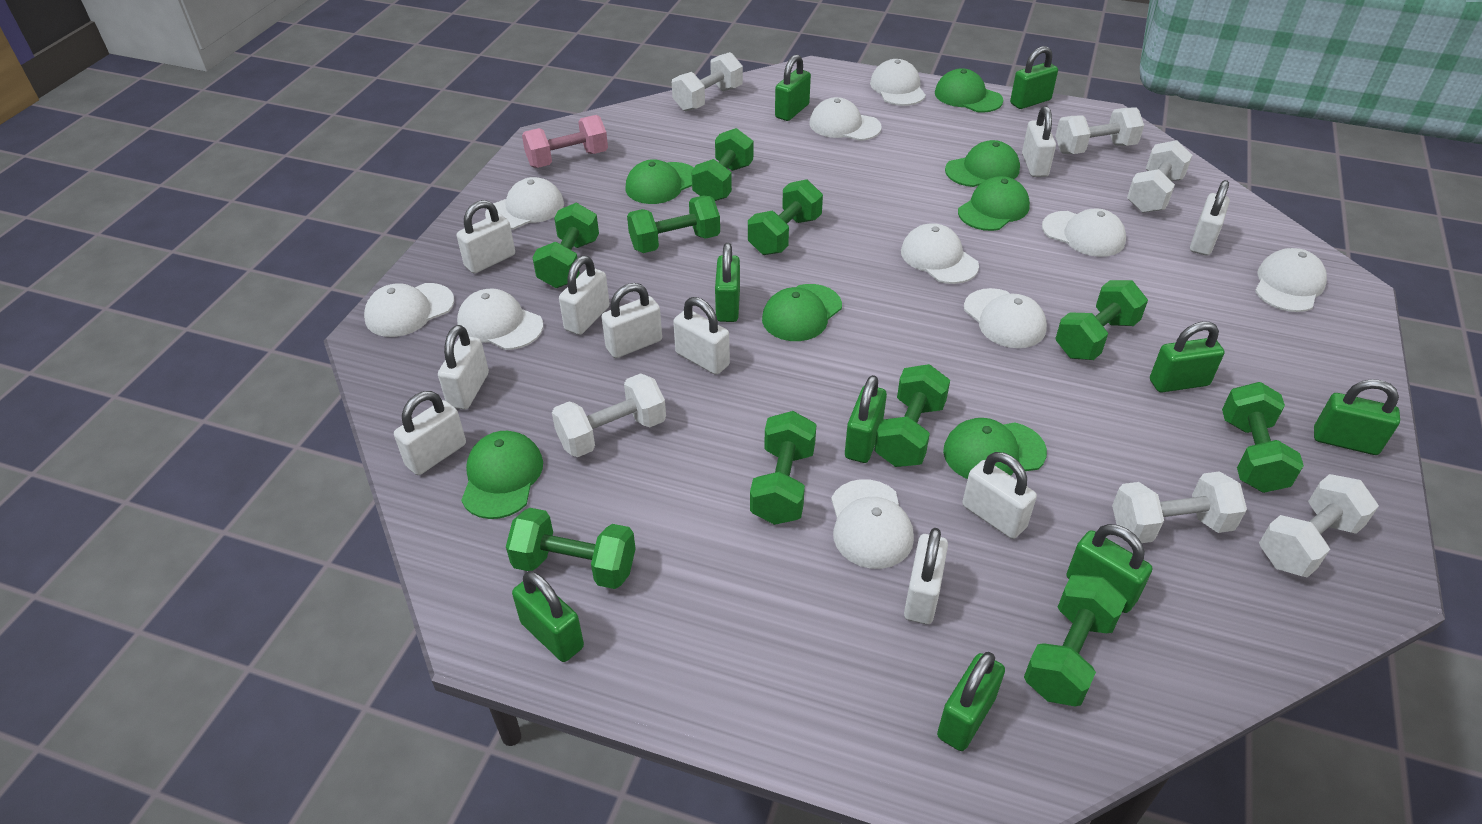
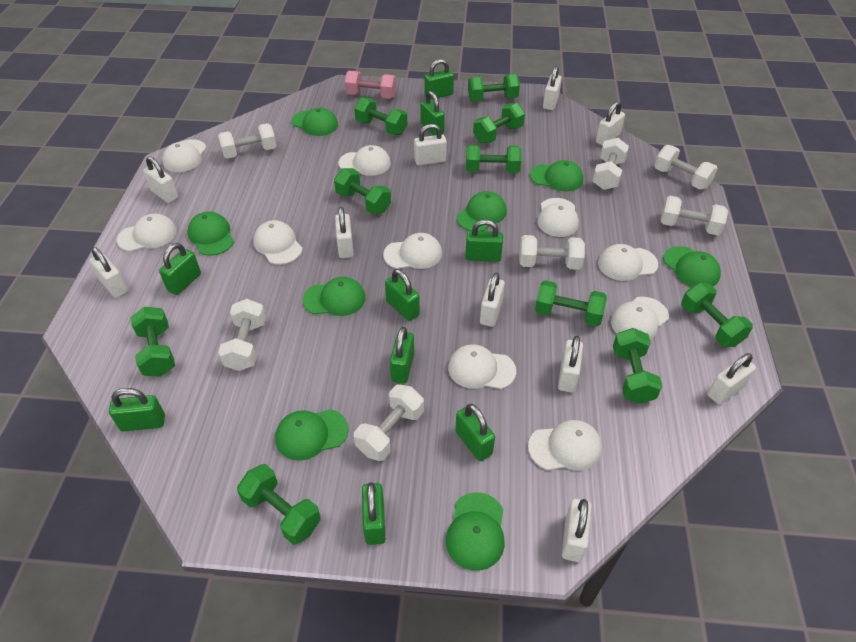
green cap: 7 -> 8
white dumbbell: 6 -> 7

